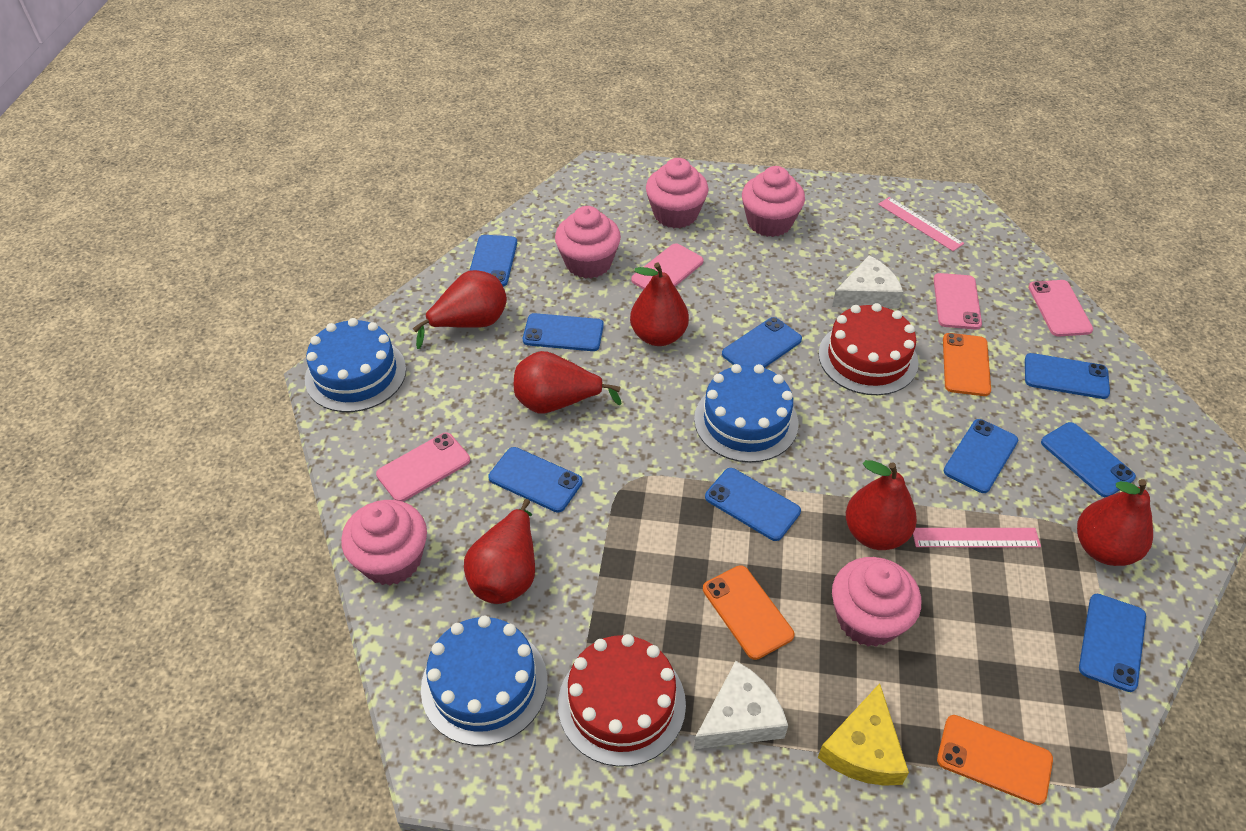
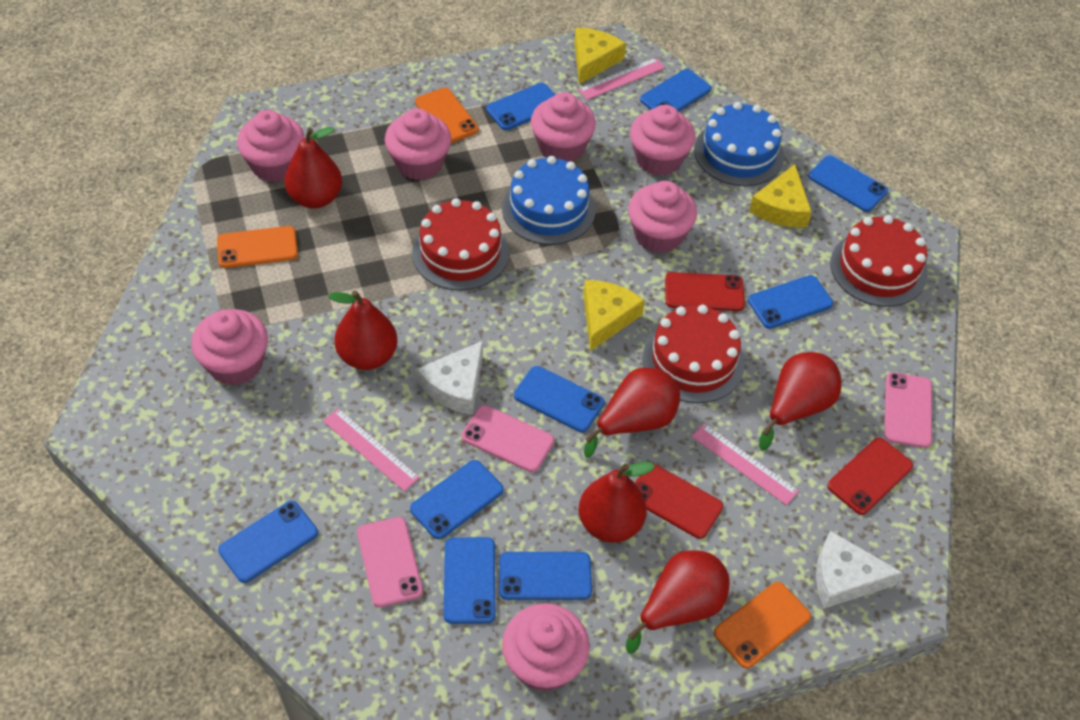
blue cake: 3 -> 2
pink cupcake: 5 -> 7
pink phone: 4 -> 3
pink ruler: 2 -> 3
red cake: 2 -> 3
red phone: 0 -> 3
yellow cheese: 1 -> 3

